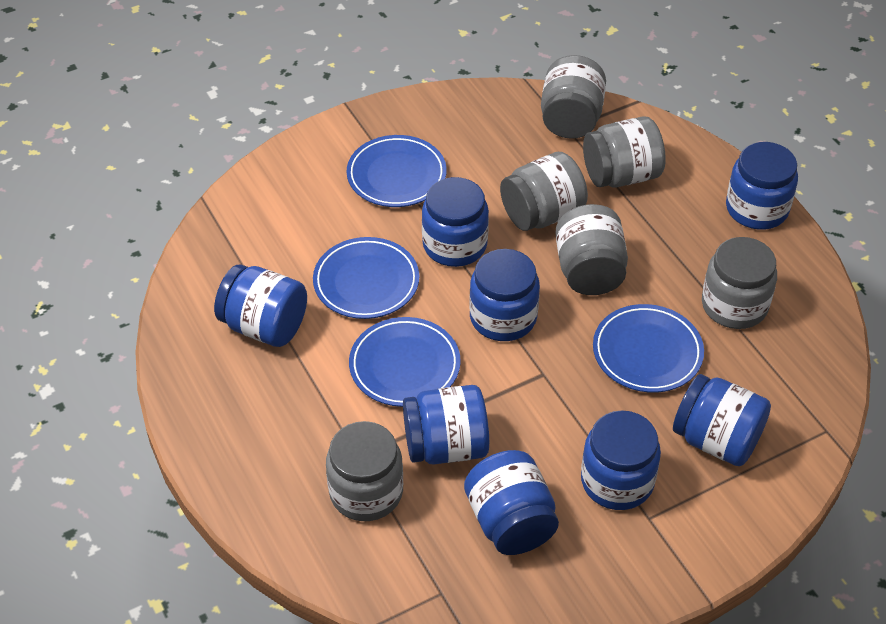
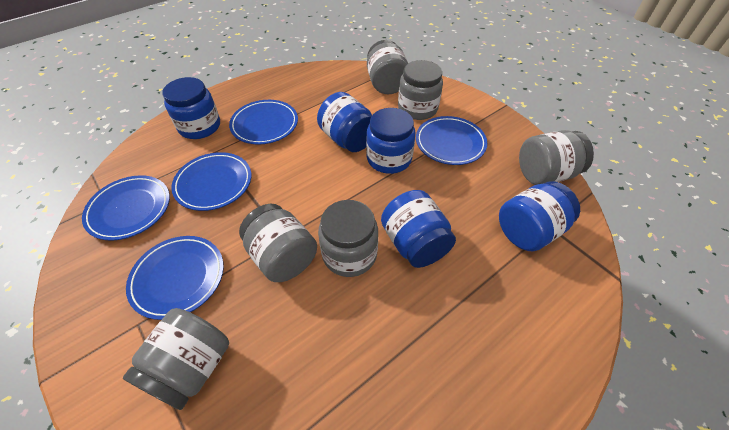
blue jar: 8 -> 5
blue plate: 4 -> 5

